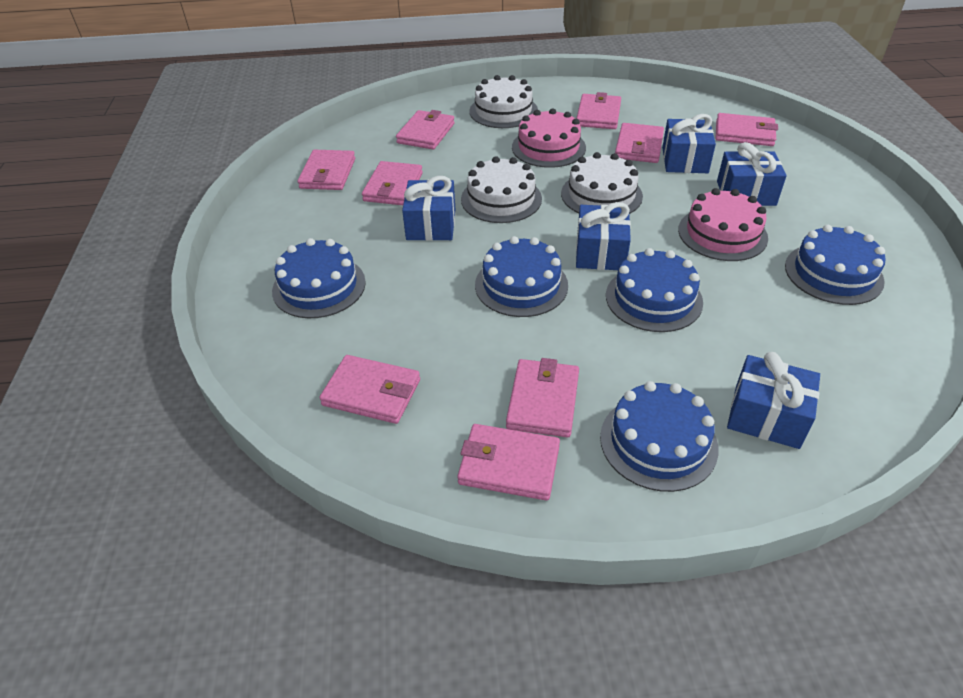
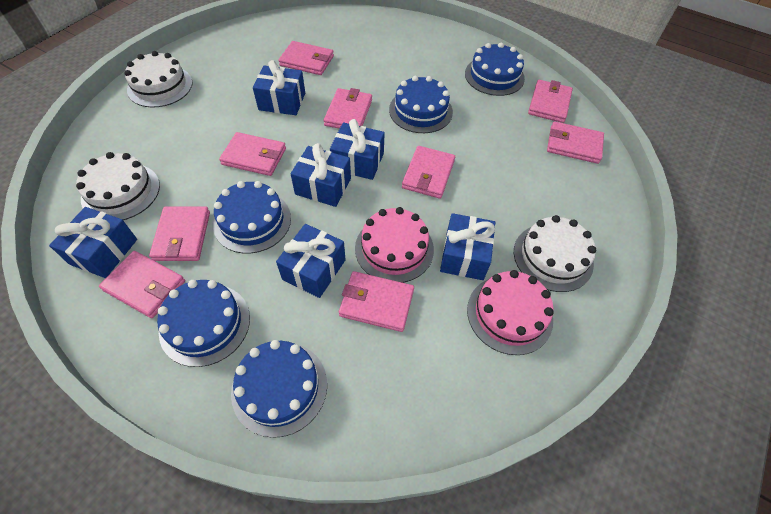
blue gift: 5 -> 6

